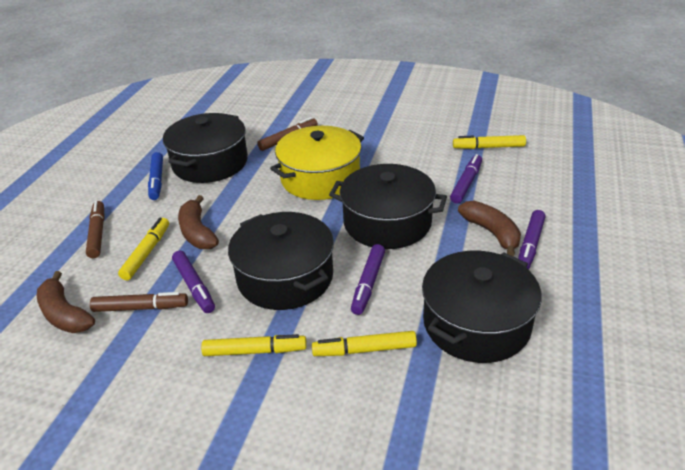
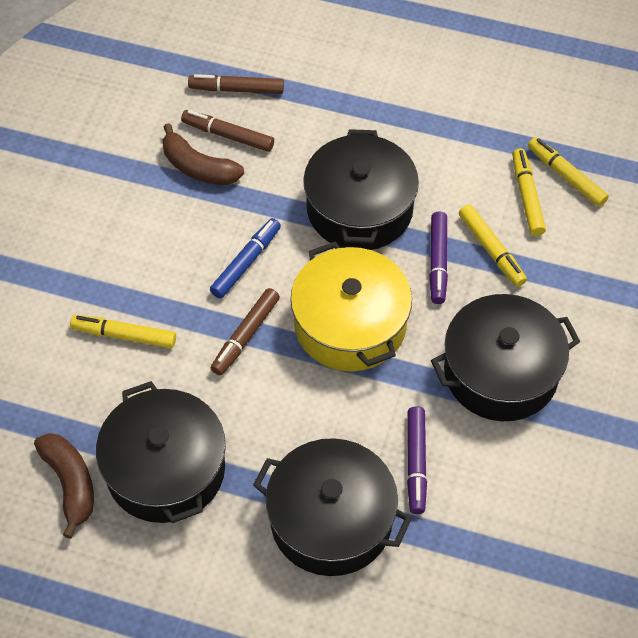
brown banana: 3 -> 2
purple marker: 4 -> 2

